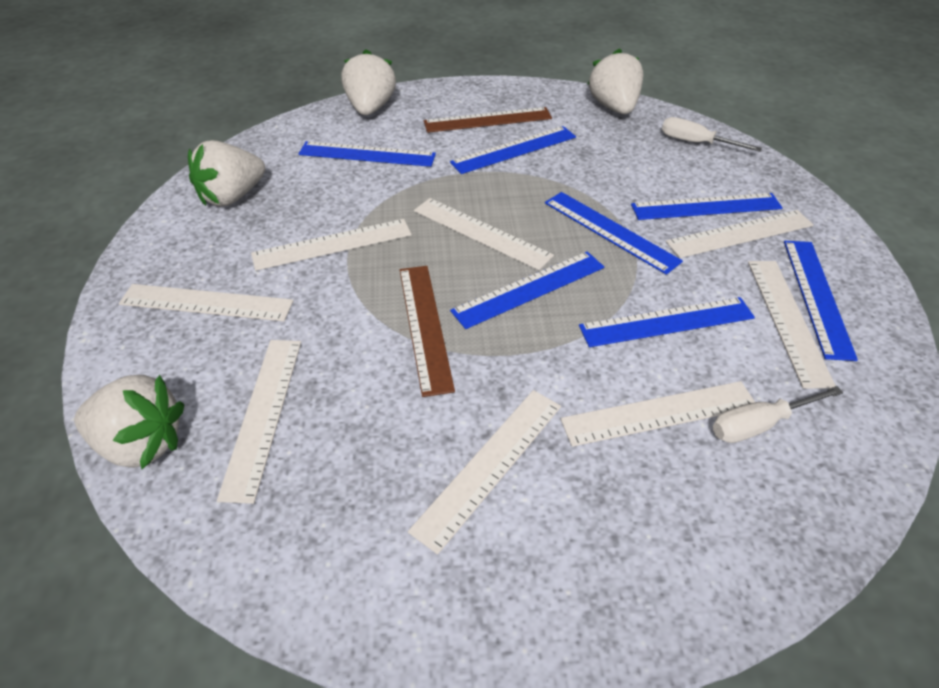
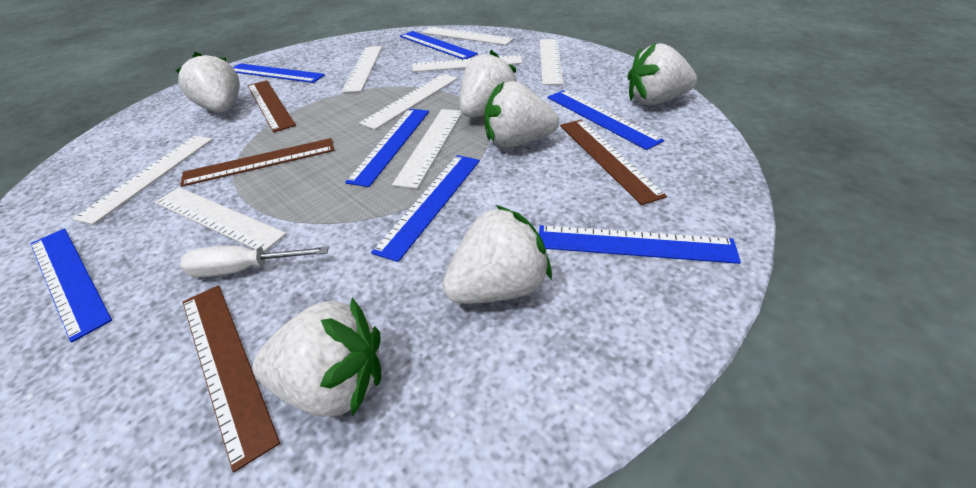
brown ruler: 2 -> 4
white screwdriver: 2 -> 1
white strawberry: 4 -> 6

